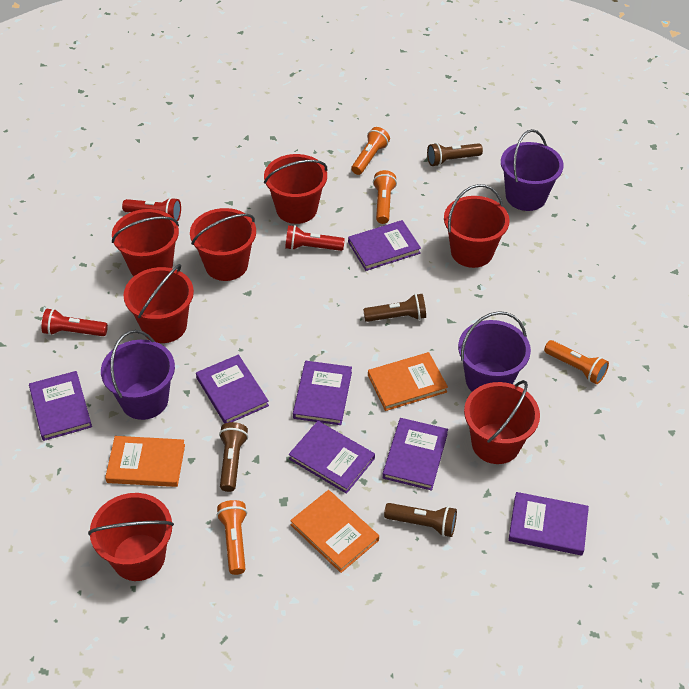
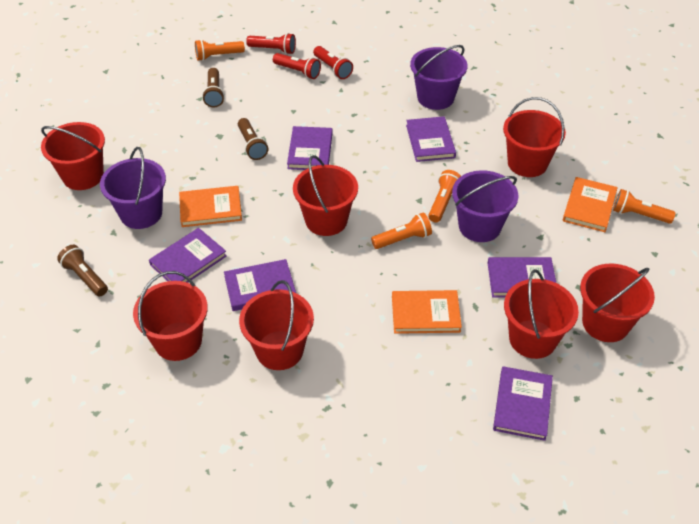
brown flashlight: 4 -> 3
purple book: 7 -> 6

